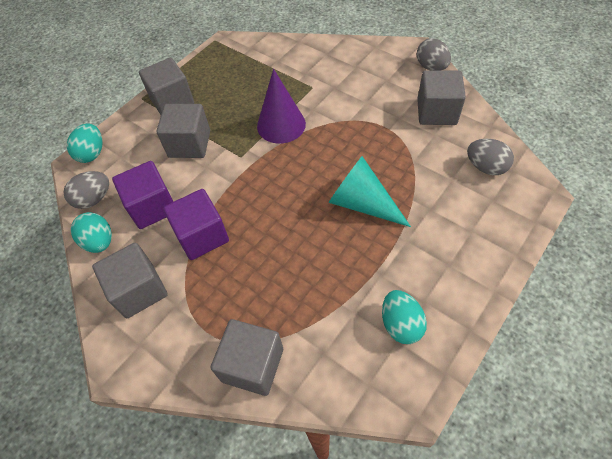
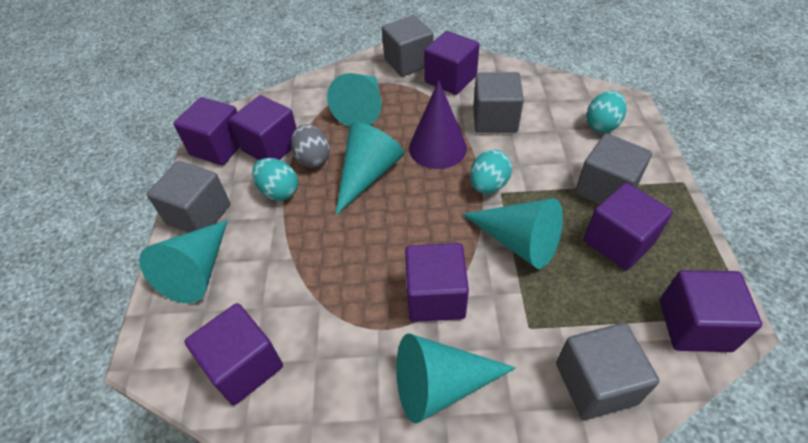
grey egg: 3 -> 1
purple cube: 2 -> 7
turquoise cone: 1 -> 5

